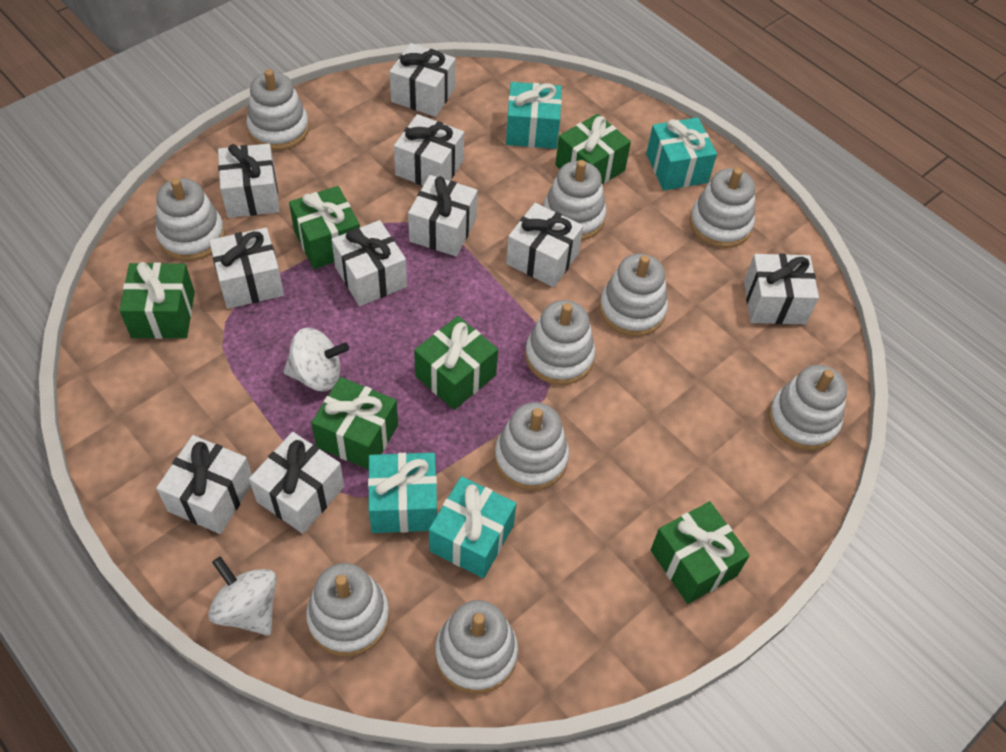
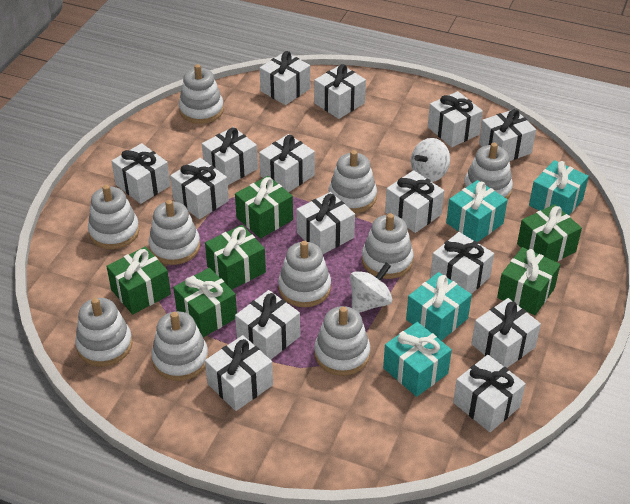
white gift: 10 -> 15

